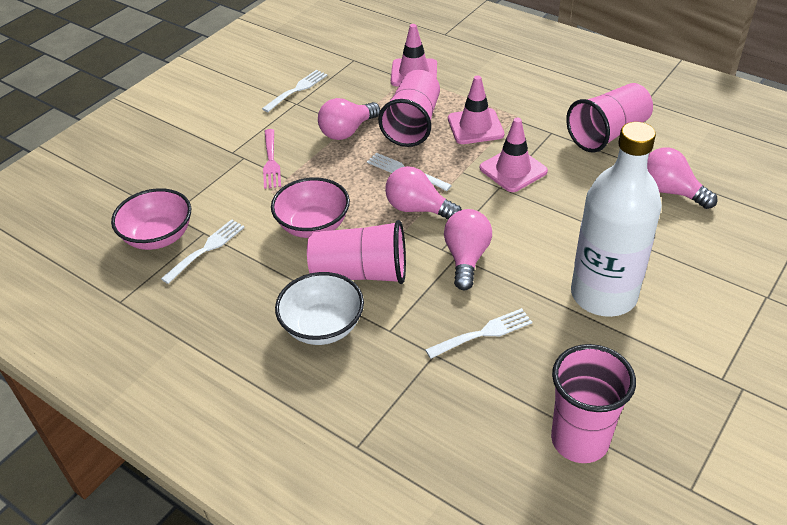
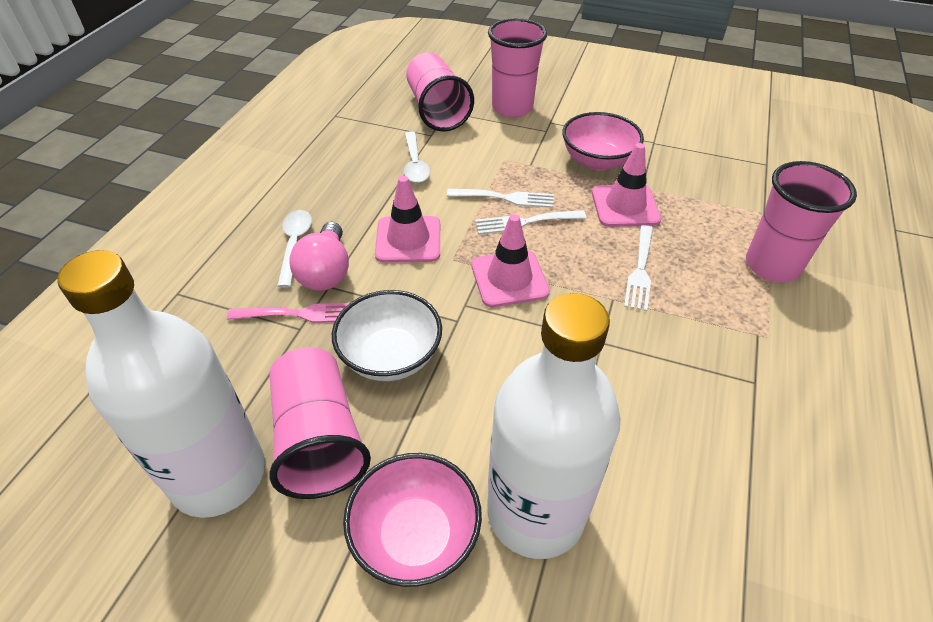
pink light bulb: 4 -> 1
white bottle: 1 -> 2
white fork: 4 -> 3
white spoon: 0 -> 2

